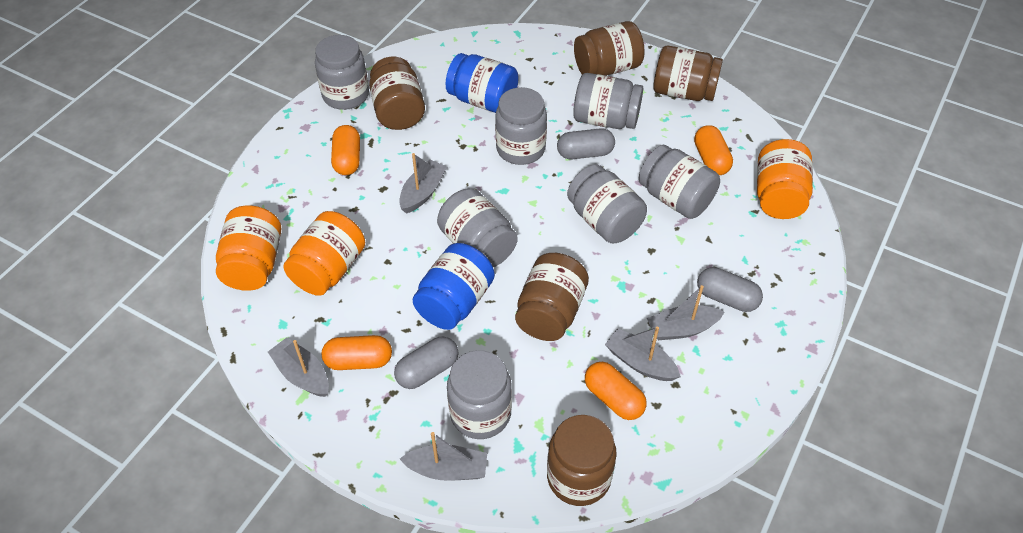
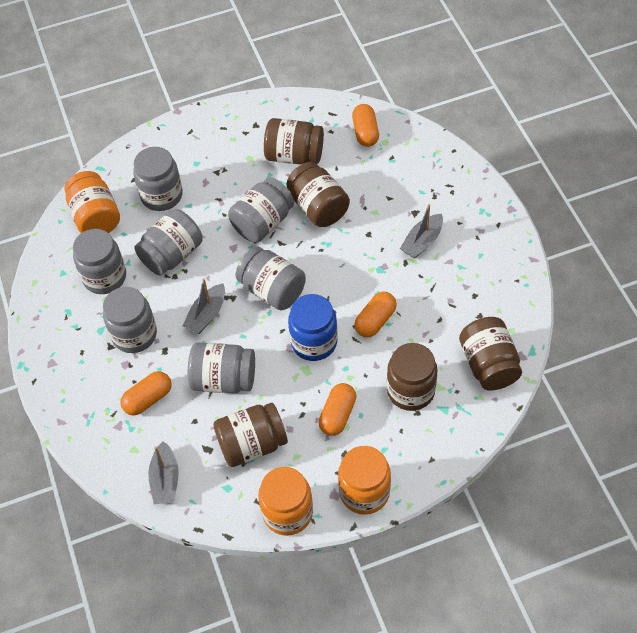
blue jar: 2 -> 1
grey boat: 5 -> 3
grey capsule: 3 -> 0

